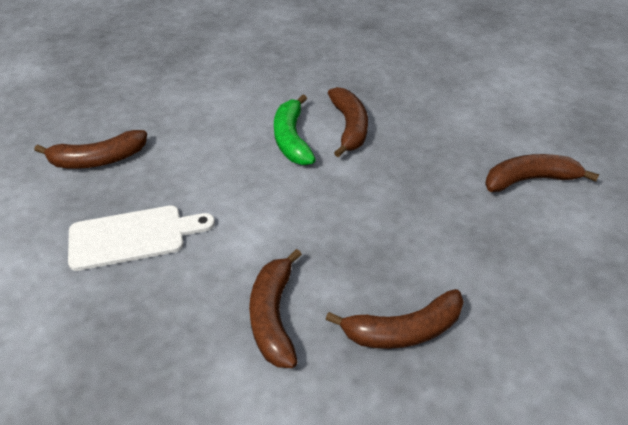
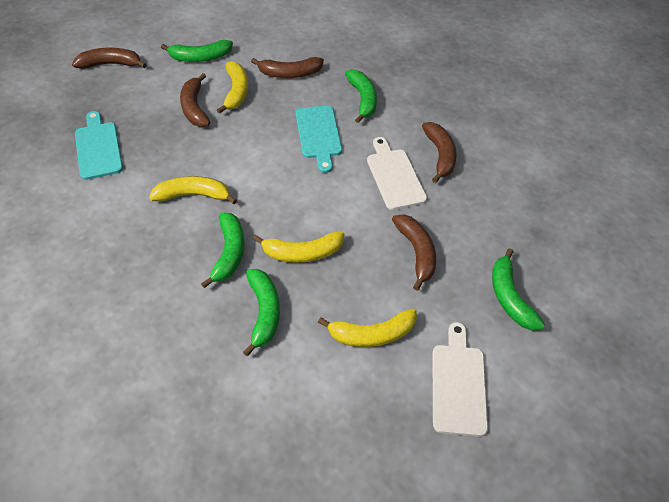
green banana: 1 -> 5
turquoise cutting board: 0 -> 2
white cutting board: 1 -> 2
yellow banana: 0 -> 4

